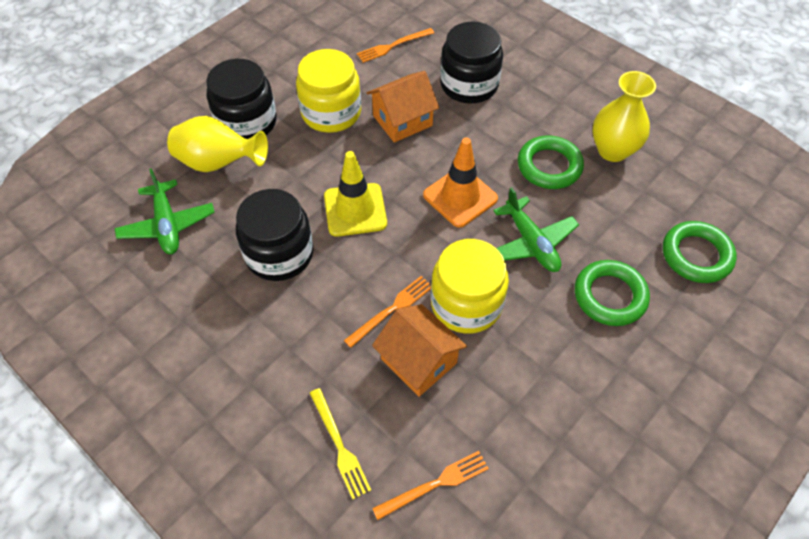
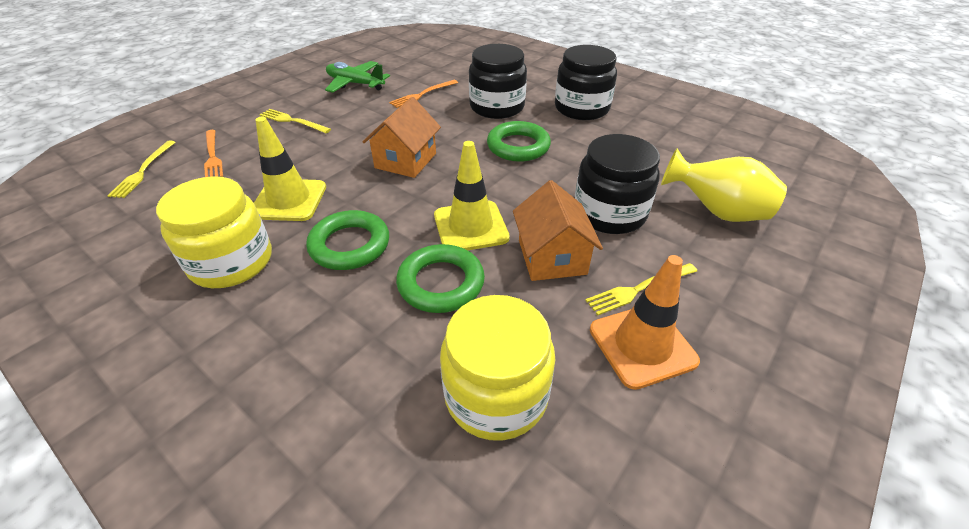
green plane: 2 -> 1
orange fork: 3 -> 2
yellow fork: 1 -> 3
yellow traffic cone: 1 -> 2
yellow vase: 2 -> 1

